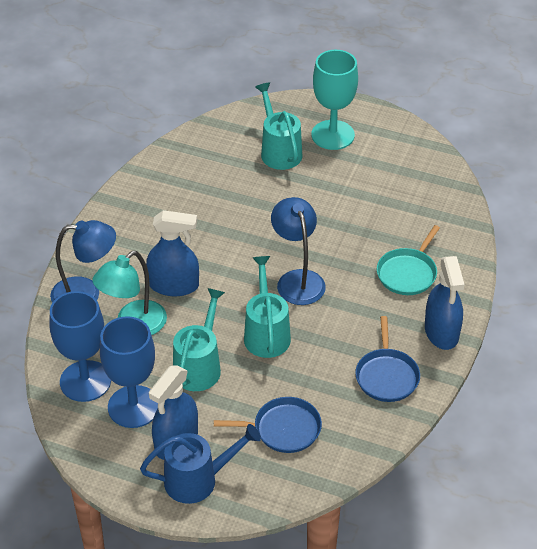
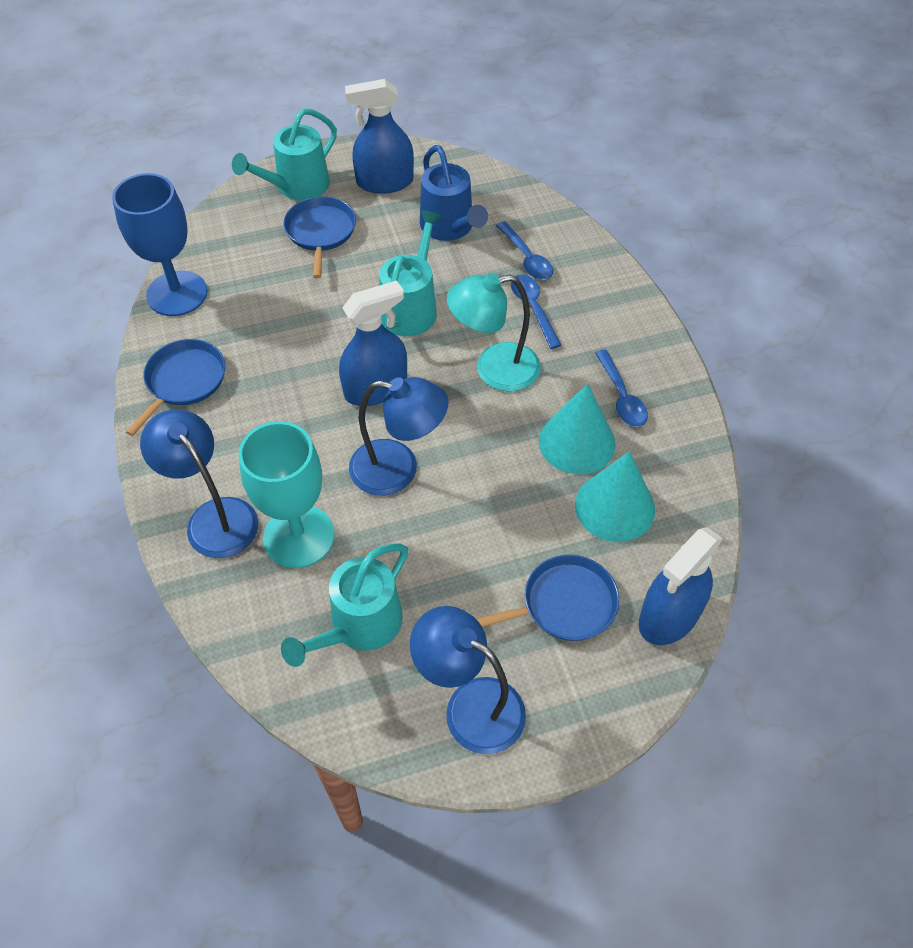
blue goblet: 2 -> 1
blue lamp: 2 -> 3
blue pan: 2 -> 3
blue spoon: 0 -> 3
turquoise cone: 0 -> 2
turquoise pan: 1 -> 0

